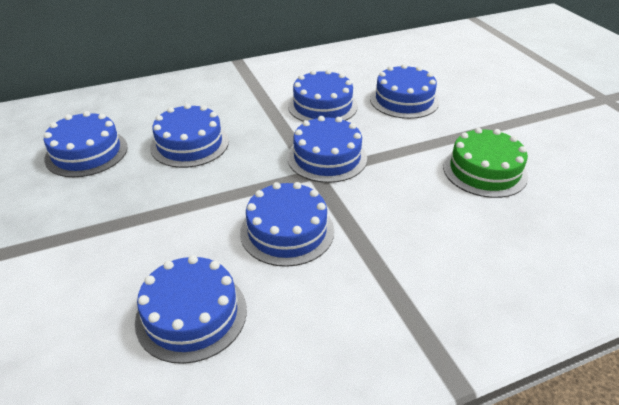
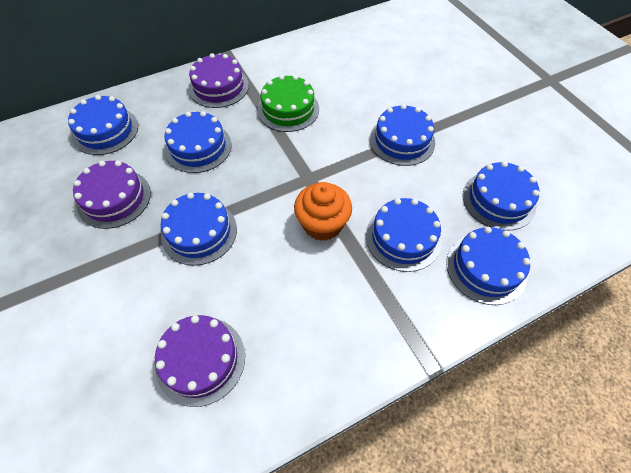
orange cupcake: 0 -> 1
purple cake: 0 -> 3

